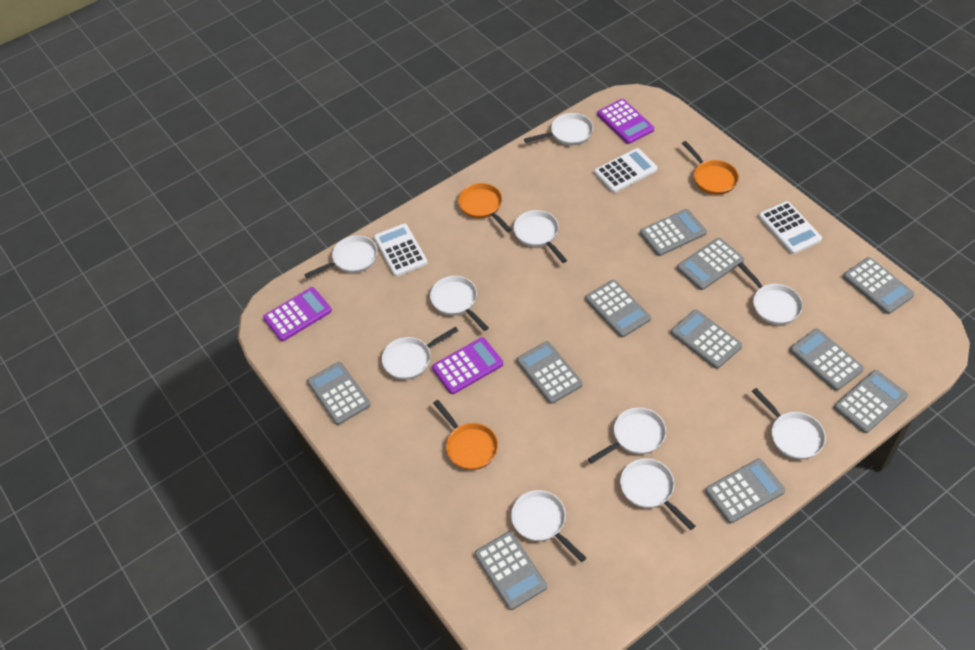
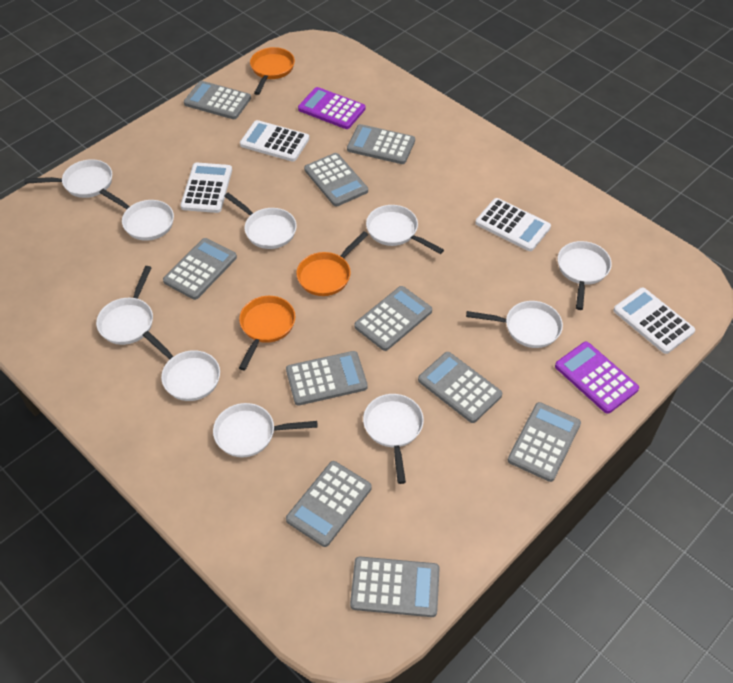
grey calculator: 11 -> 10
purple calculator: 3 -> 2
white calculator: 3 -> 4

